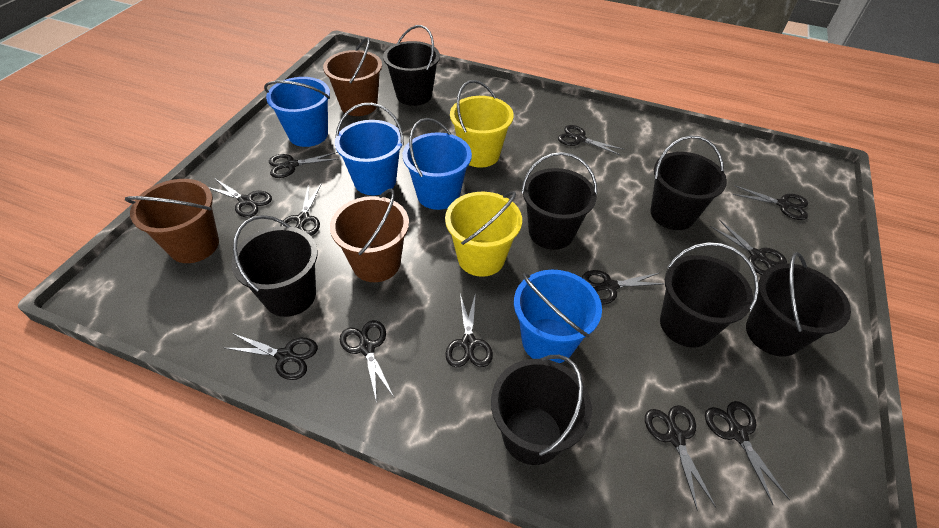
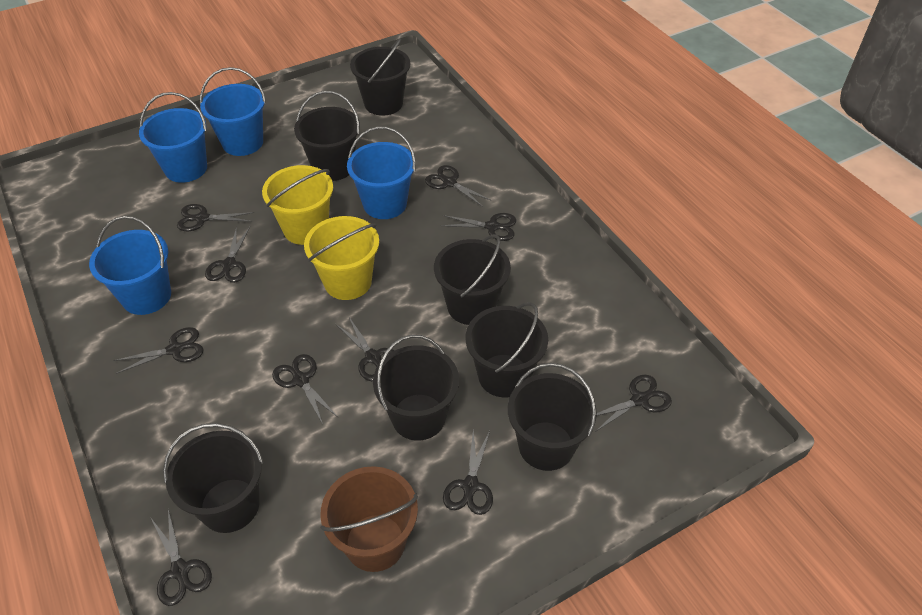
black scissors: 12 -> 10
brown bucket: 3 -> 1

